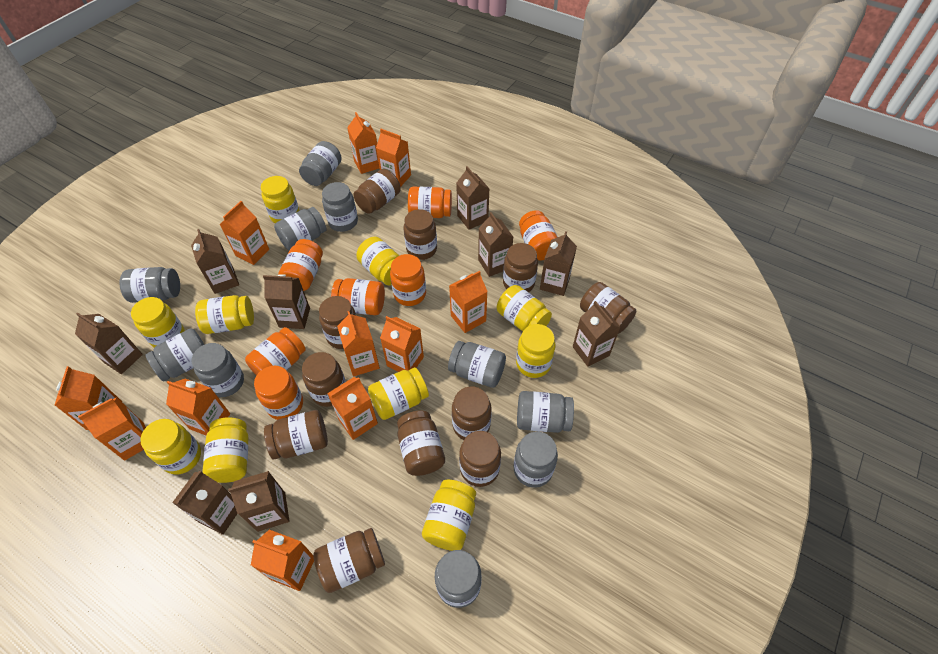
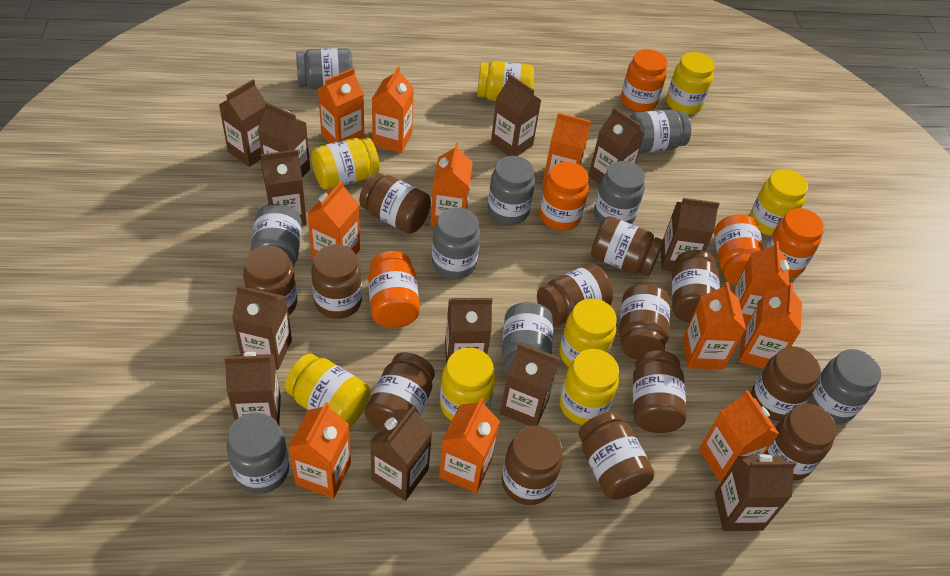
brown carton: 9 -> 12
brown jar: 11 -> 13
grey jar: 10 -> 9
orange jar: 7 -> 5
yellow jar: 10 -> 8

